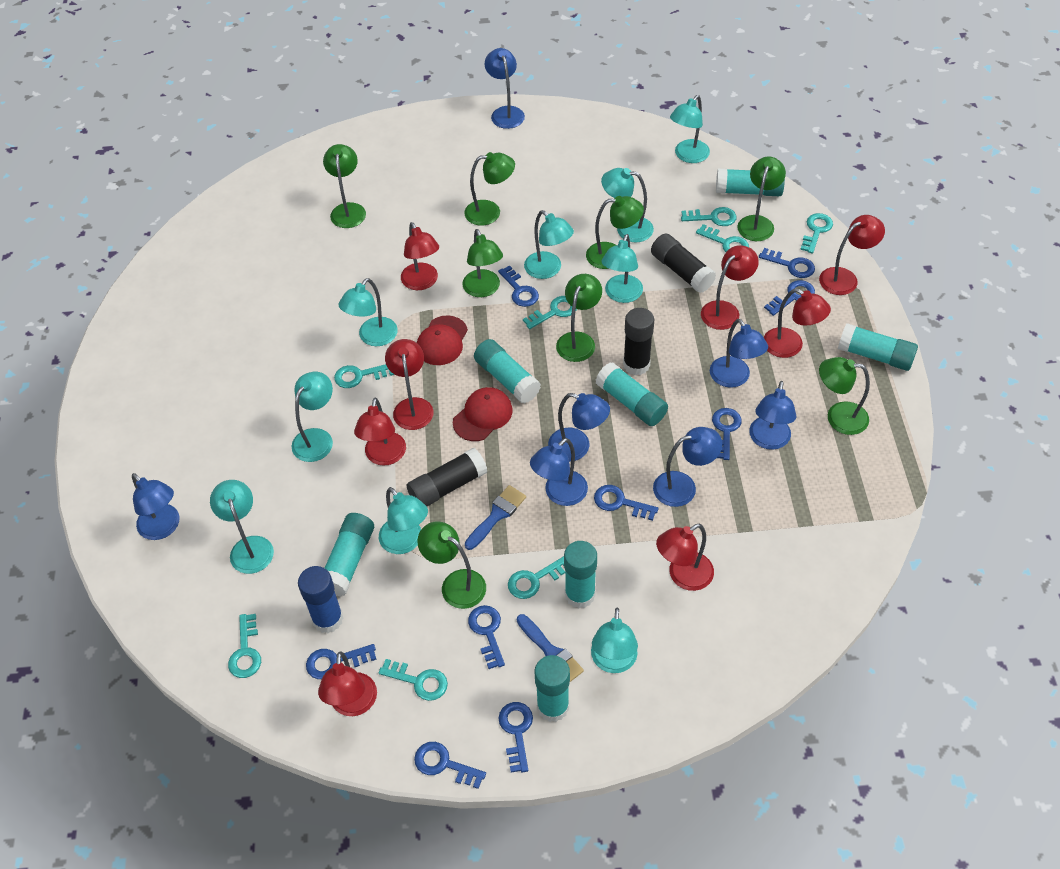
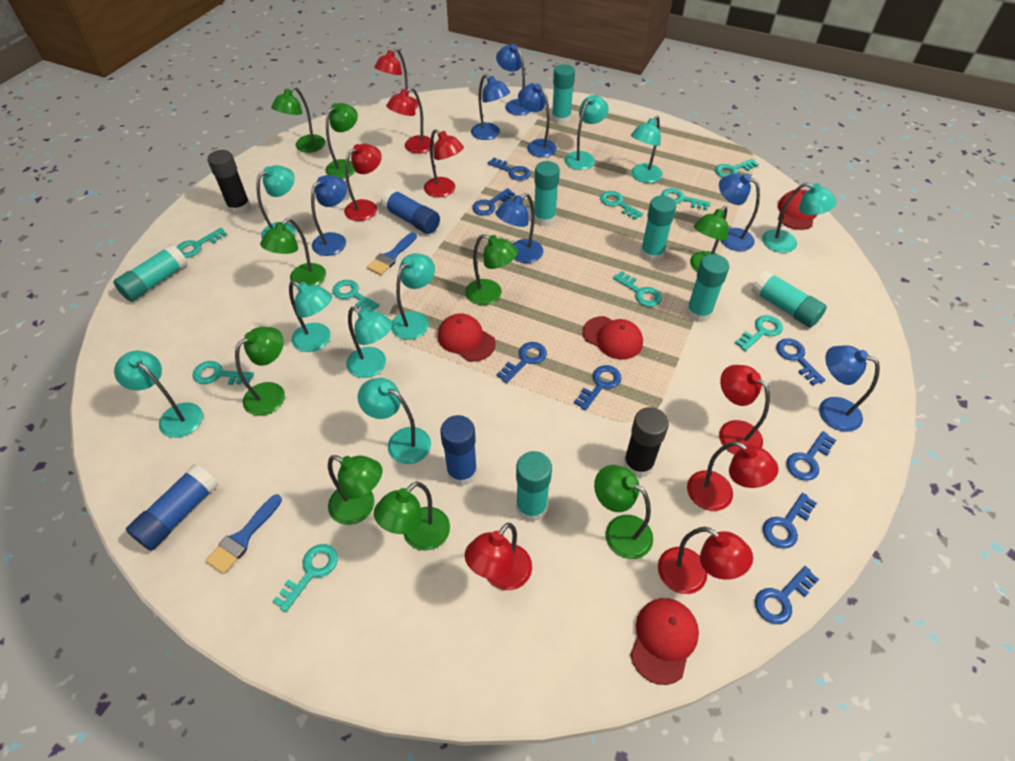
black glue stick: 3 -> 2
blue glue stick: 1 -> 3
blue key: 9 -> 8
green lamp: 8 -> 9
red cap: 2 -> 4
turquoise key: 8 -> 9

